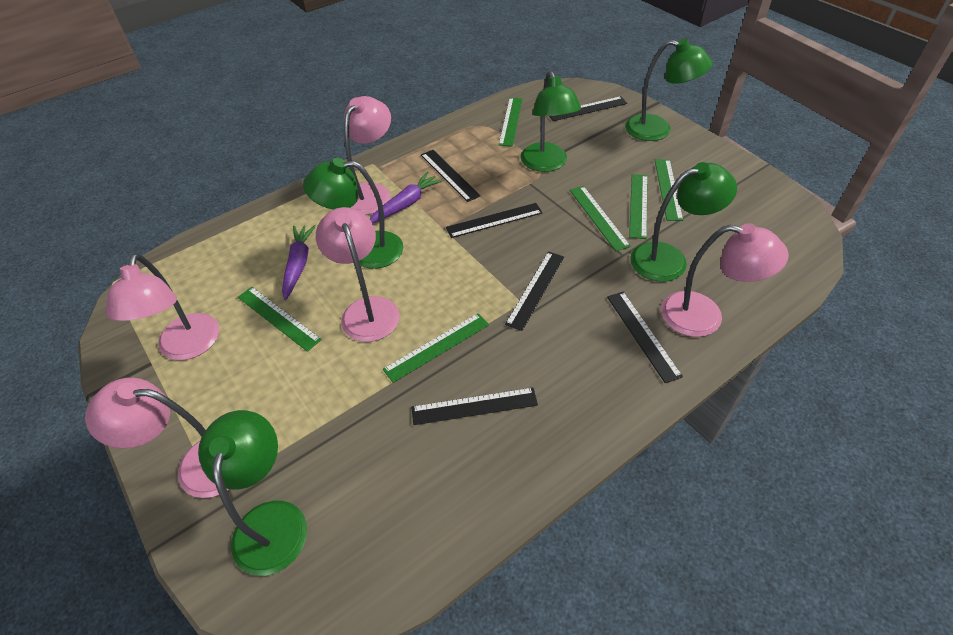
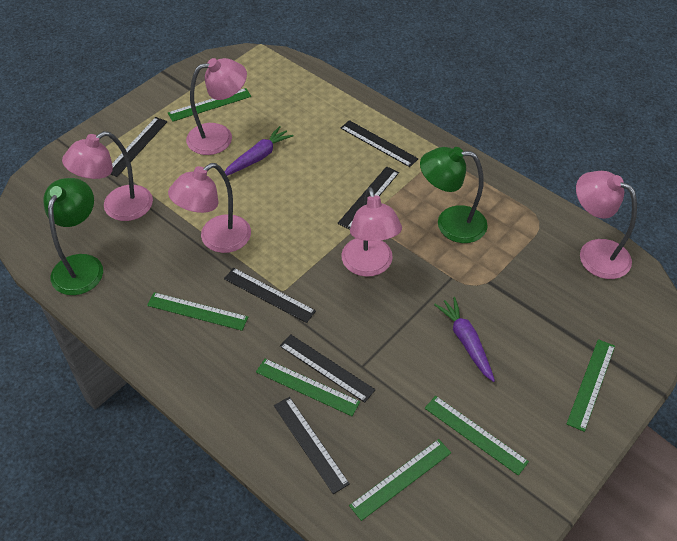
green lamp: 5 -> 2

